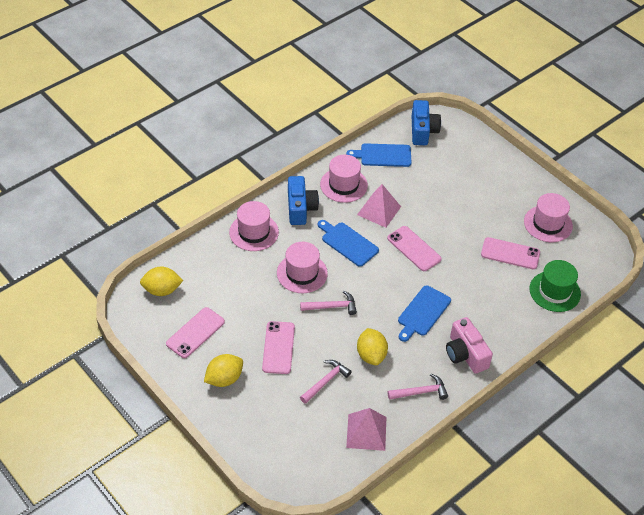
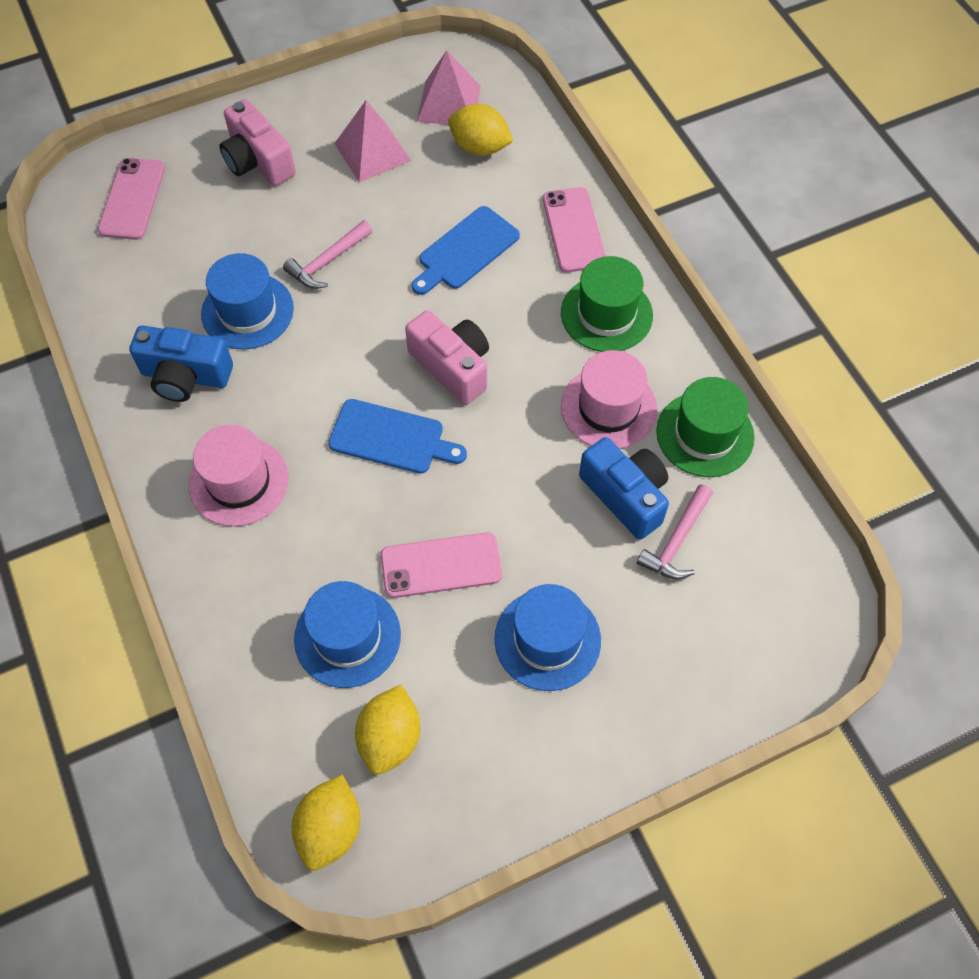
blue cutting board: 3 -> 2
blue hat: 0 -> 3
green hat: 1 -> 2
pink camera: 1 -> 2
pink hammer: 3 -> 2
pink hat: 4 -> 2
pink phone: 4 -> 3

